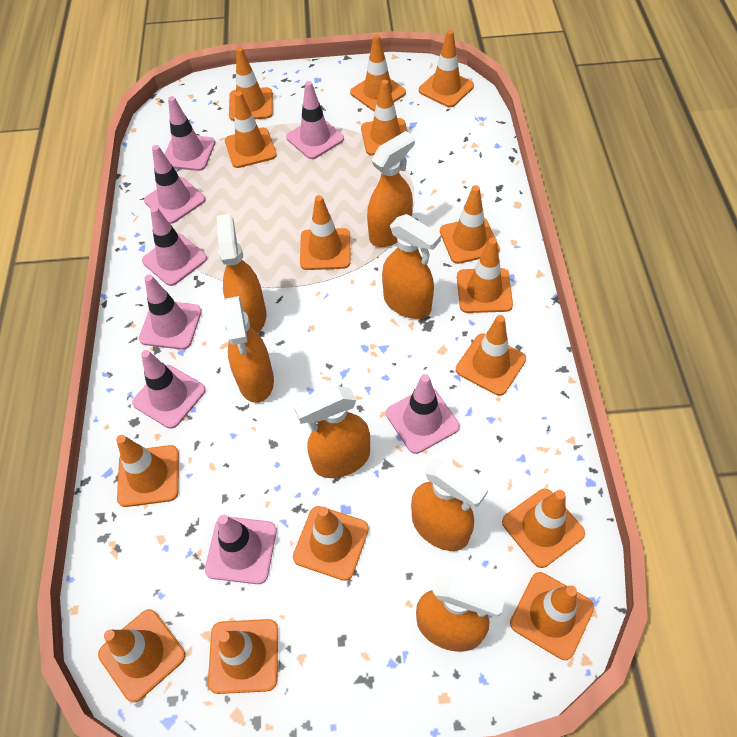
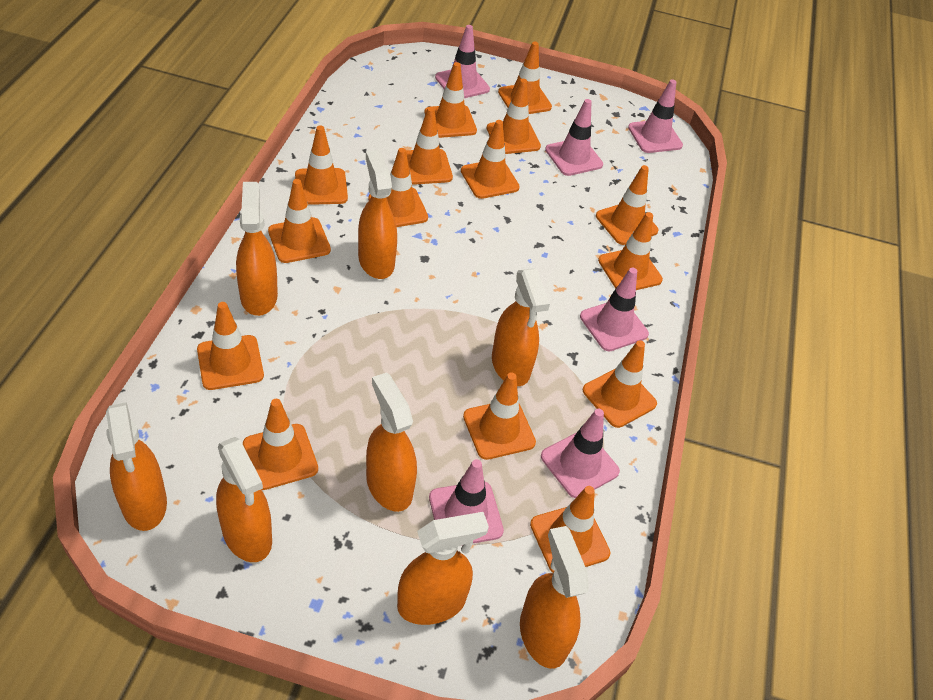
orange spray bottle: 7 -> 8
pink traffic cone: 8 -> 6

